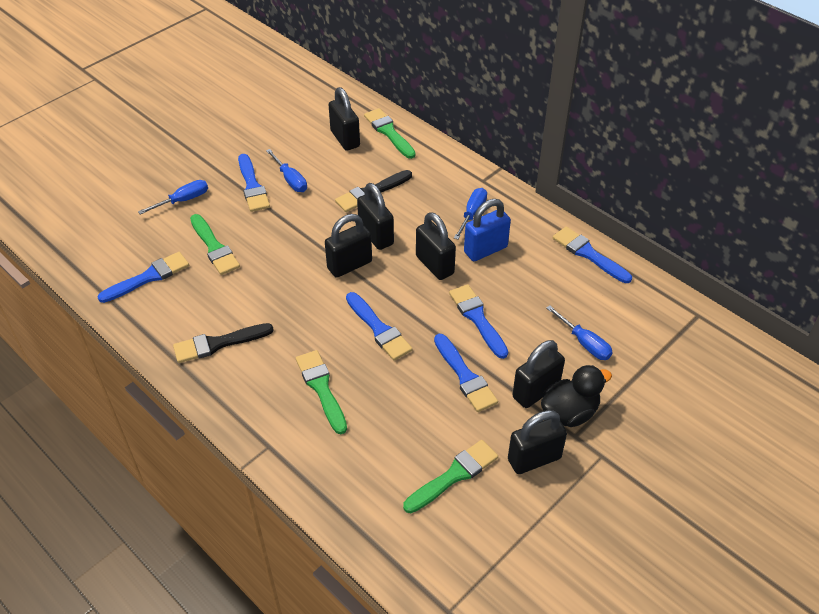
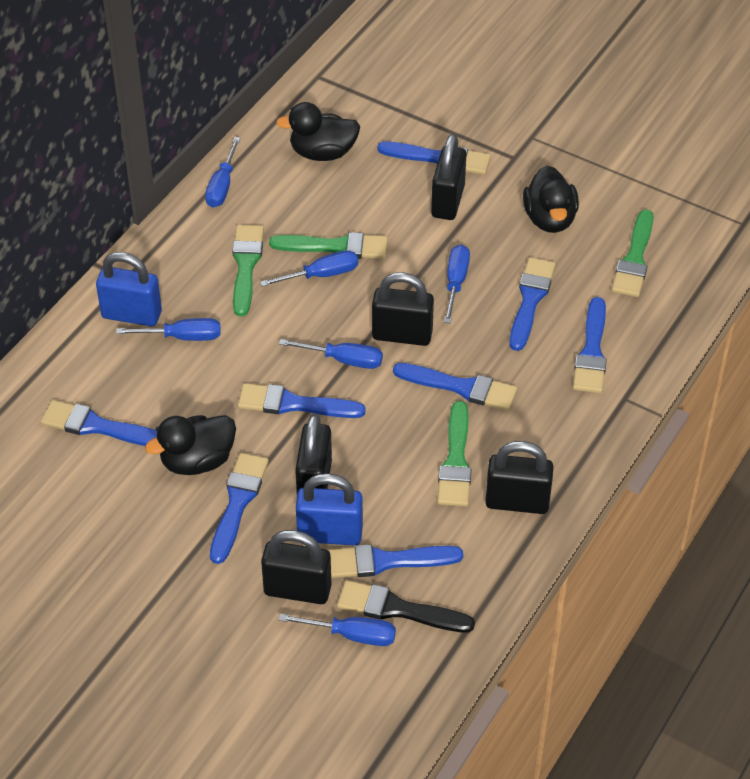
black brush: 2 -> 1
black duck: 1 -> 3
black padlock: 6 -> 5
blue brush: 6 -> 8
blue padlock: 1 -> 2
blue screwdriver: 4 -> 6

